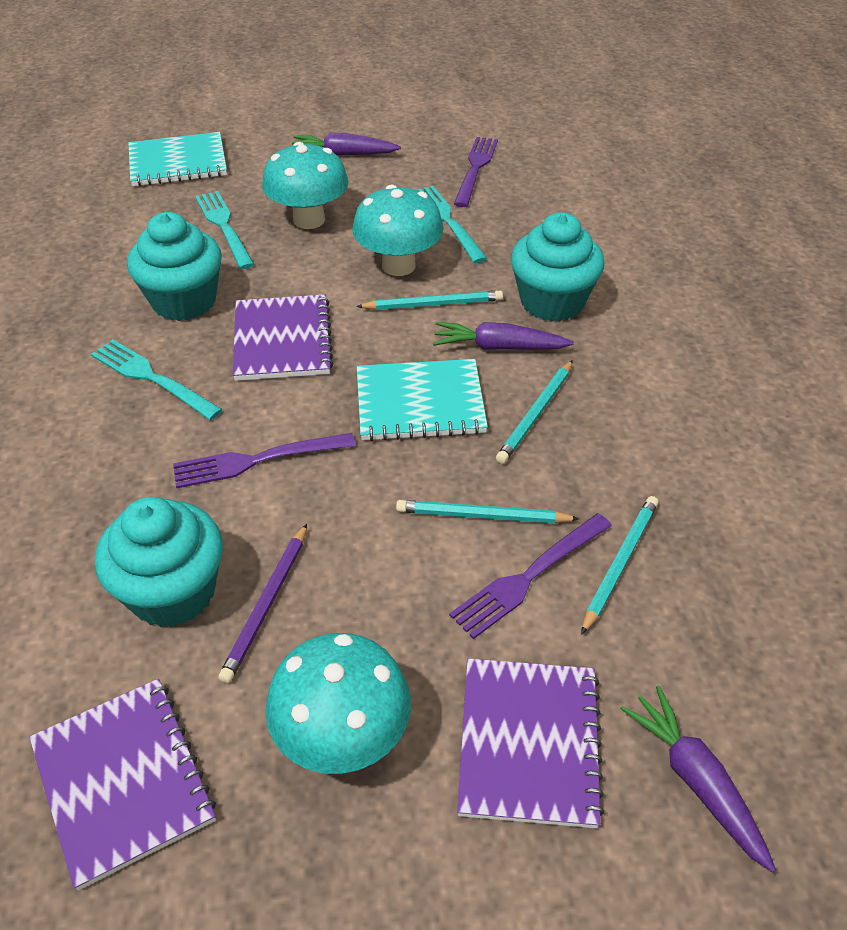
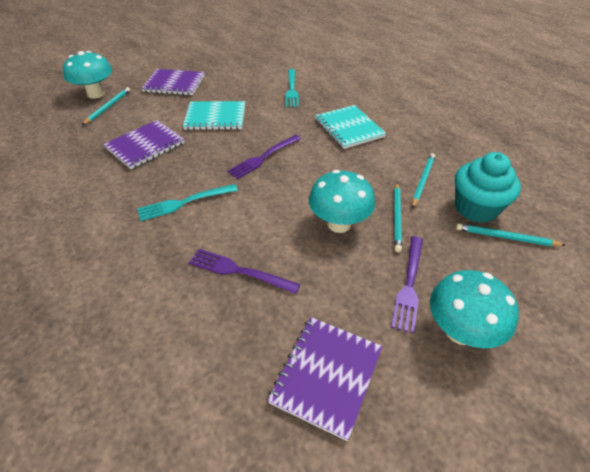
purple carrot: 3 -> 0
purple pencil: 1 -> 0
turquoise cupcake: 3 -> 1
turquoise fork: 3 -> 2

